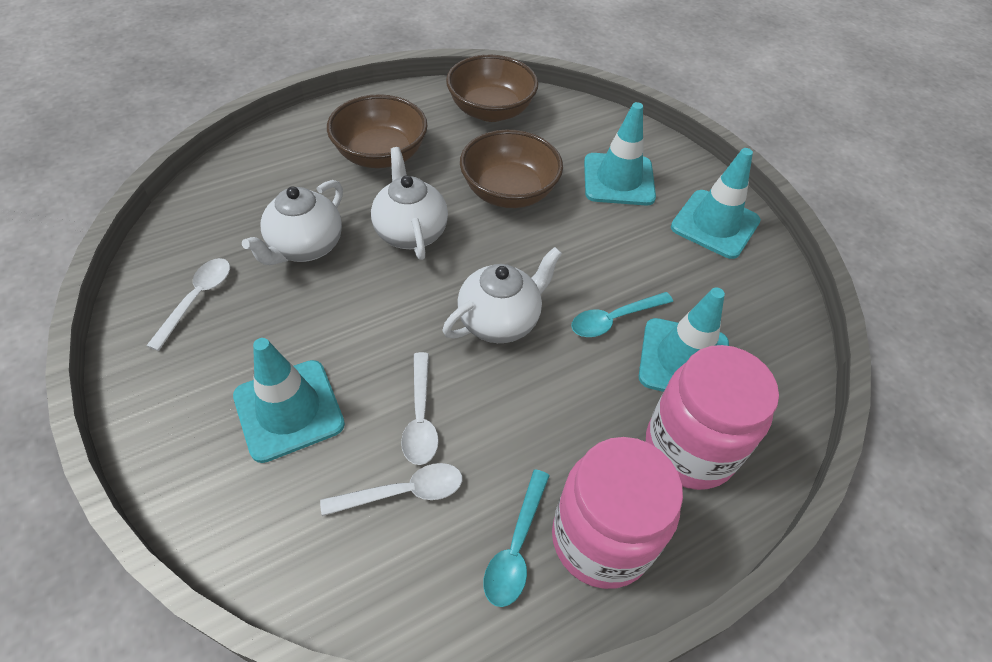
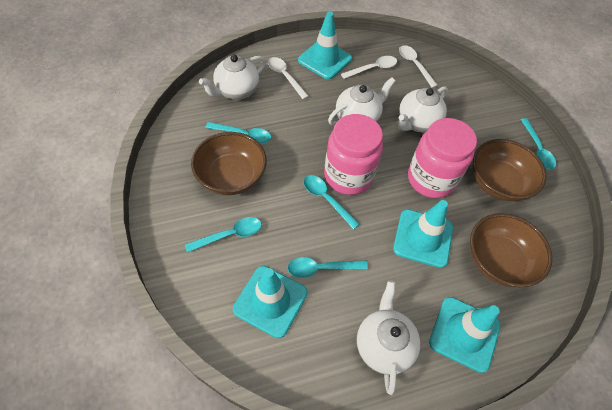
turquoise spoon: 2 -> 5
white teapot: 3 -> 4

